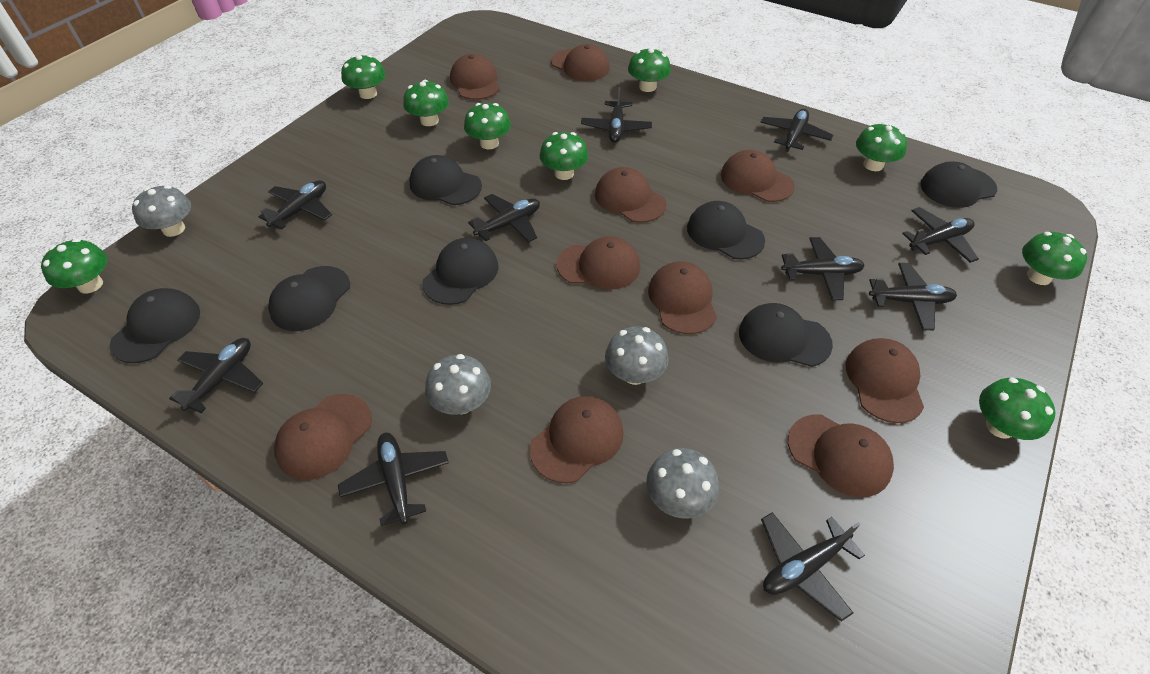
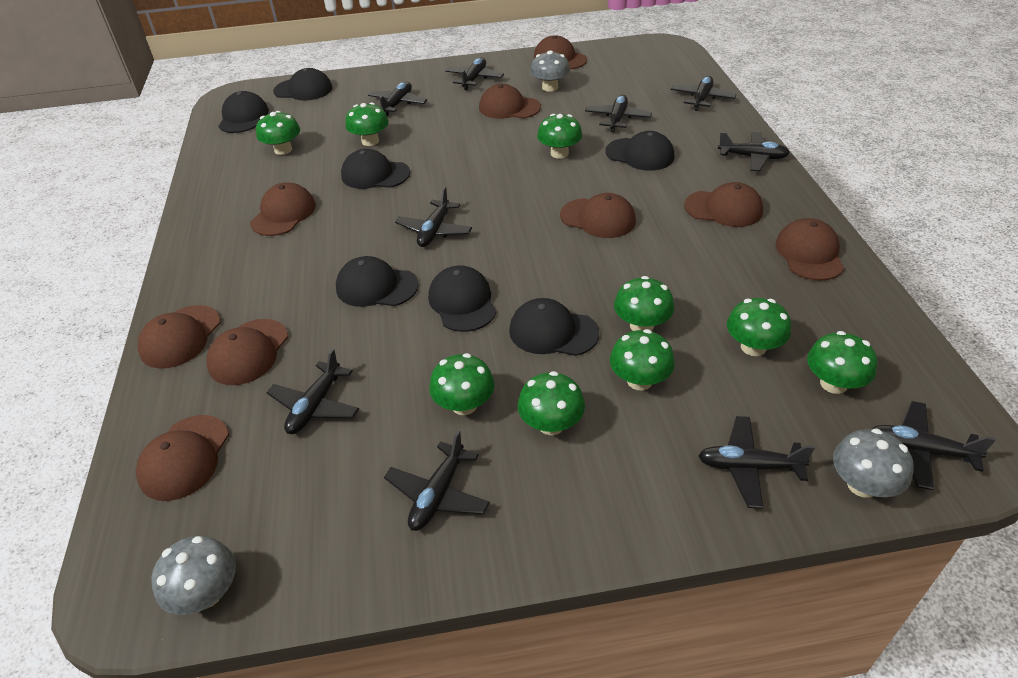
brown cap: 10 -> 9
grey mushroom: 4 -> 3

